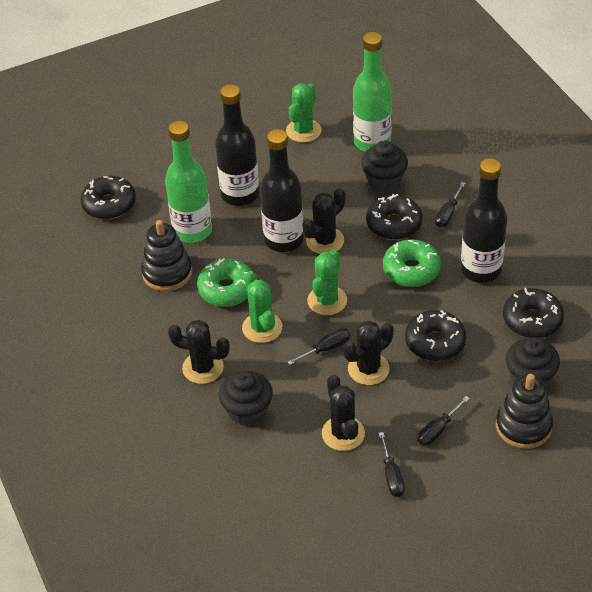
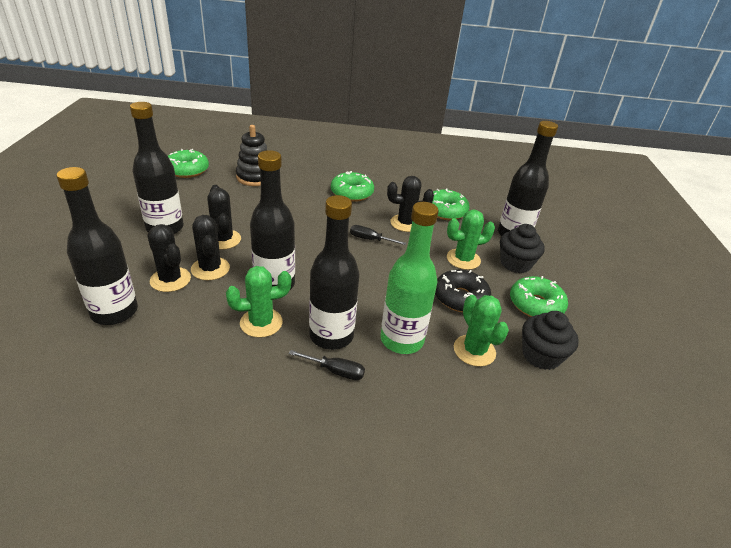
black bottle: 3 -> 5
black cupcake: 3 -> 2
black donut: 4 -> 1
black screwdriver: 4 -> 2
black stacking toy: 2 -> 1
green bottle: 2 -> 1
green donut: 2 -> 4

